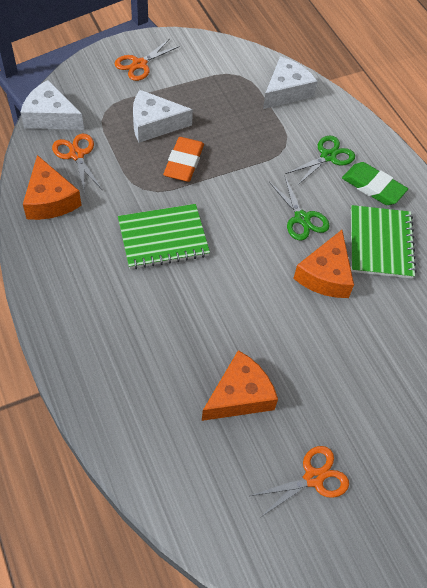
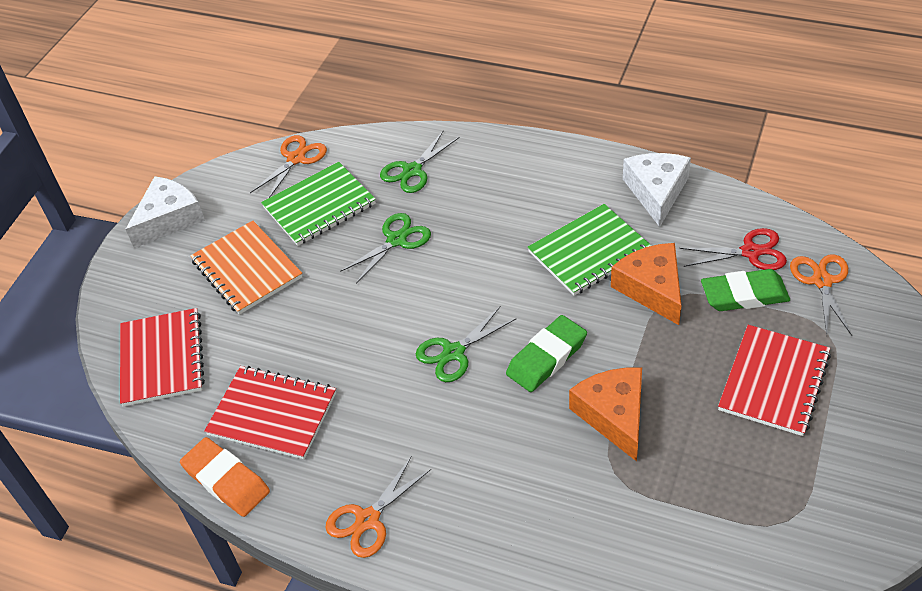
green eraser: 1 -> 2
green scissors: 2 -> 3
orange cheese: 3 -> 2
orange notebook: 0 -> 1
red notebook: 0 -> 3
red scissors: 0 -> 1
white cheese: 3 -> 2

